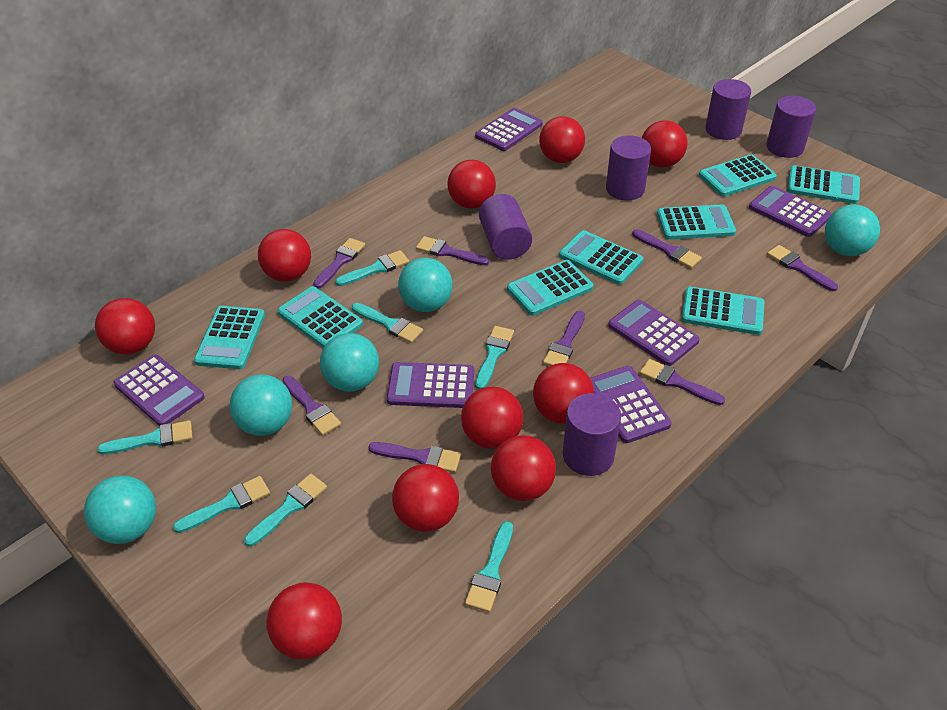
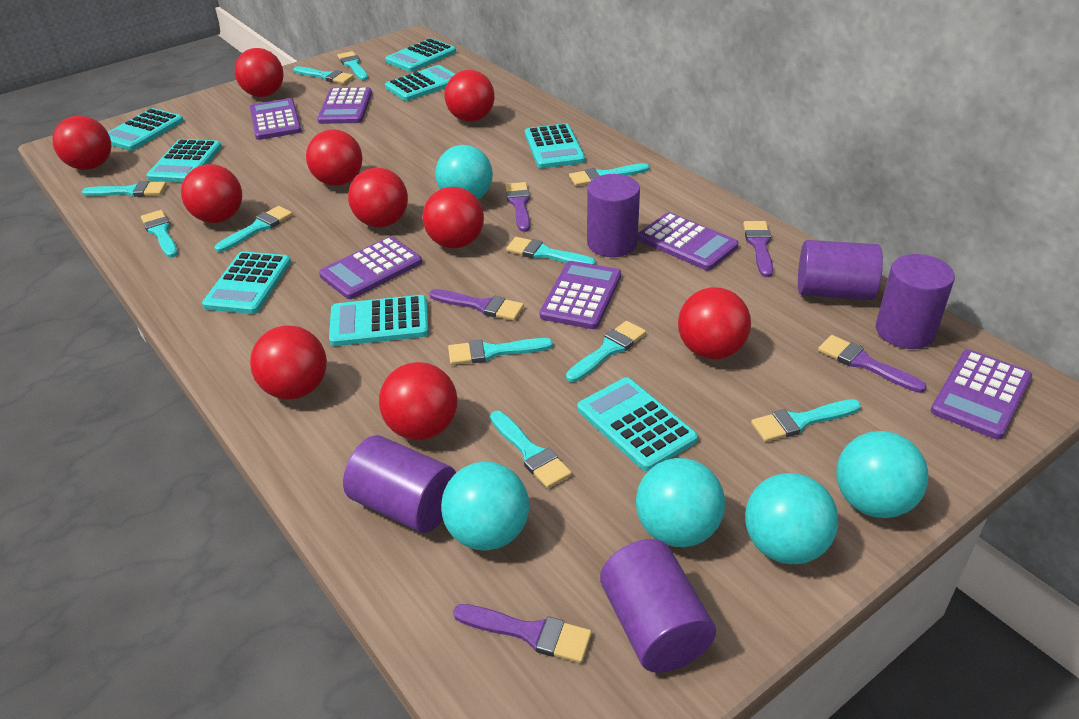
purple brush: 8 -> 5
turquoise brush: 7 -> 11

